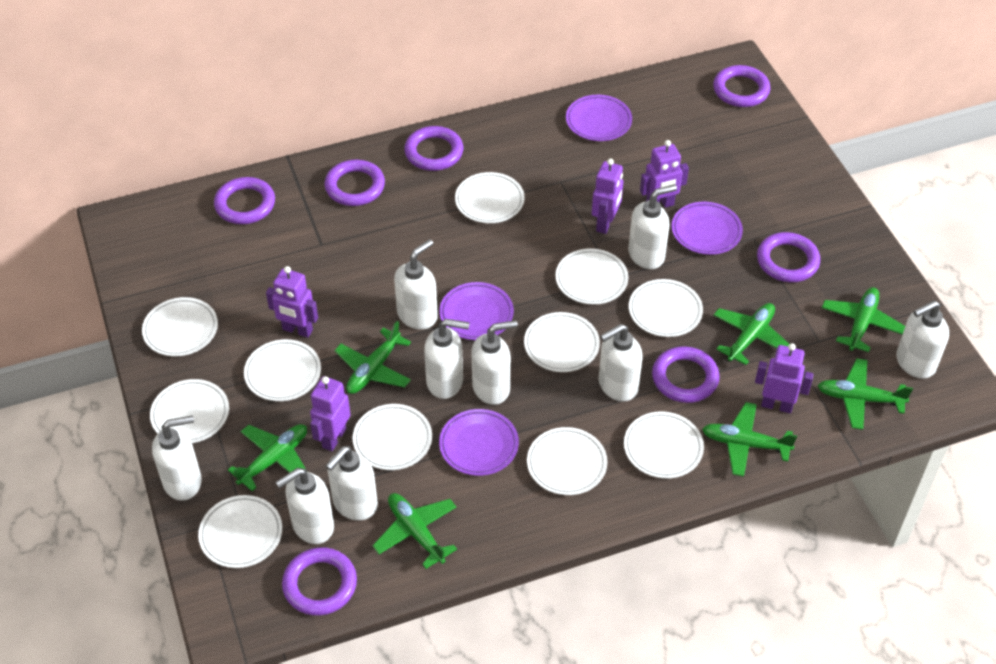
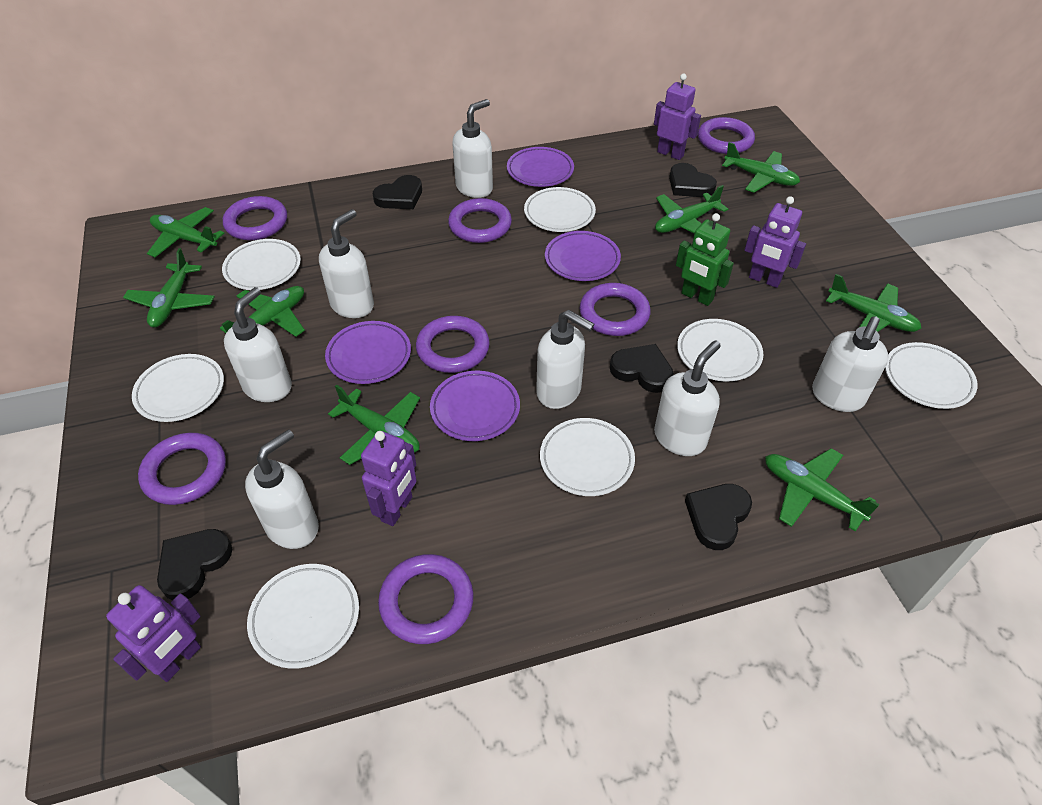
black heart: 0 -> 5
green plane: 7 -> 8
green robot: 0 -> 1
purple robot: 5 -> 4
white plate: 11 -> 7
white soap dispenser: 9 -> 7

